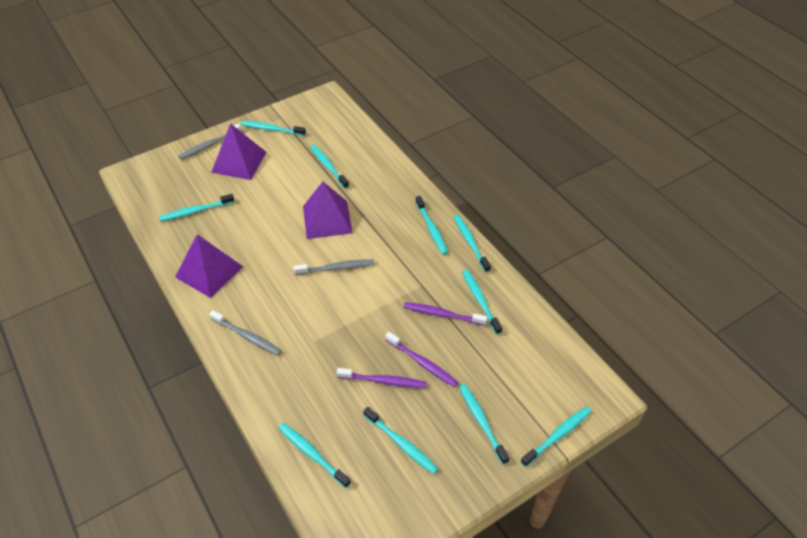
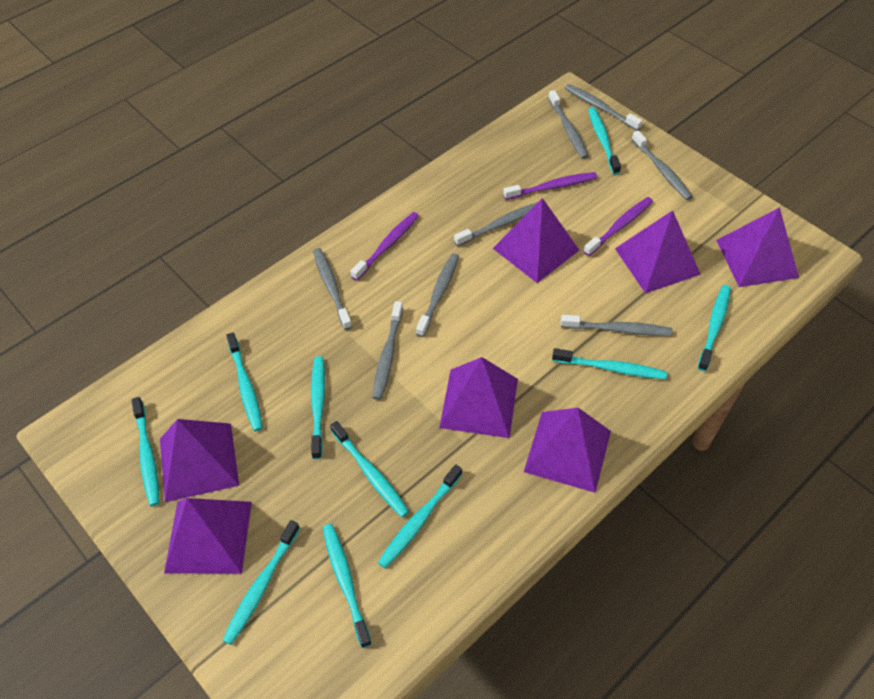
grey toothbrush: 3 -> 8
purple pyramid: 3 -> 7

